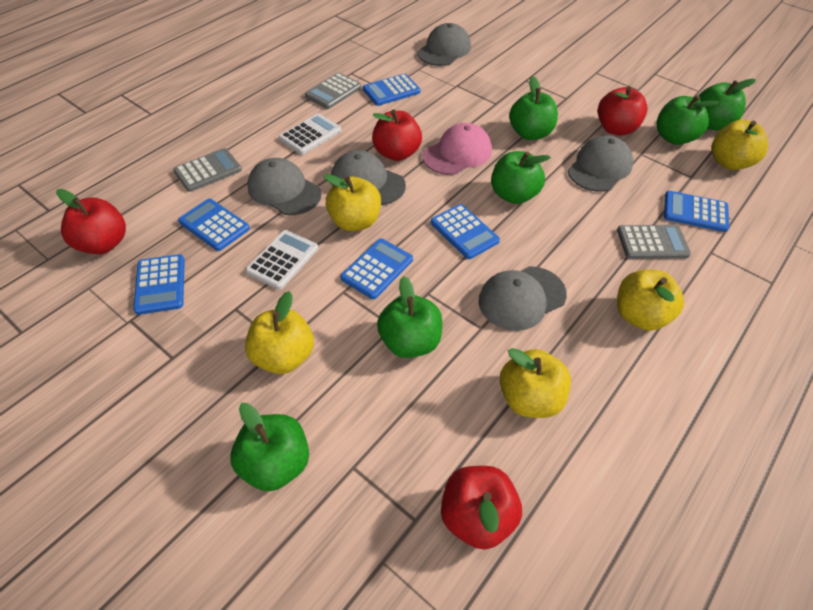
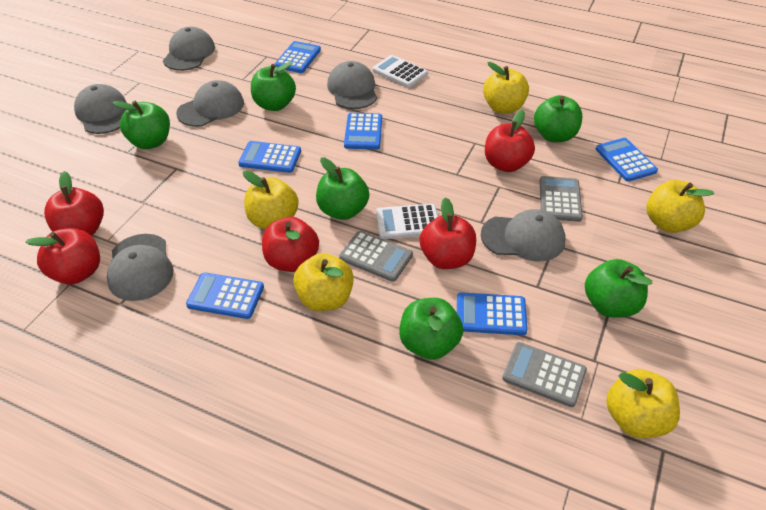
grey cap: 5 -> 6
pink cap: 1 -> 0
red apple: 4 -> 5

